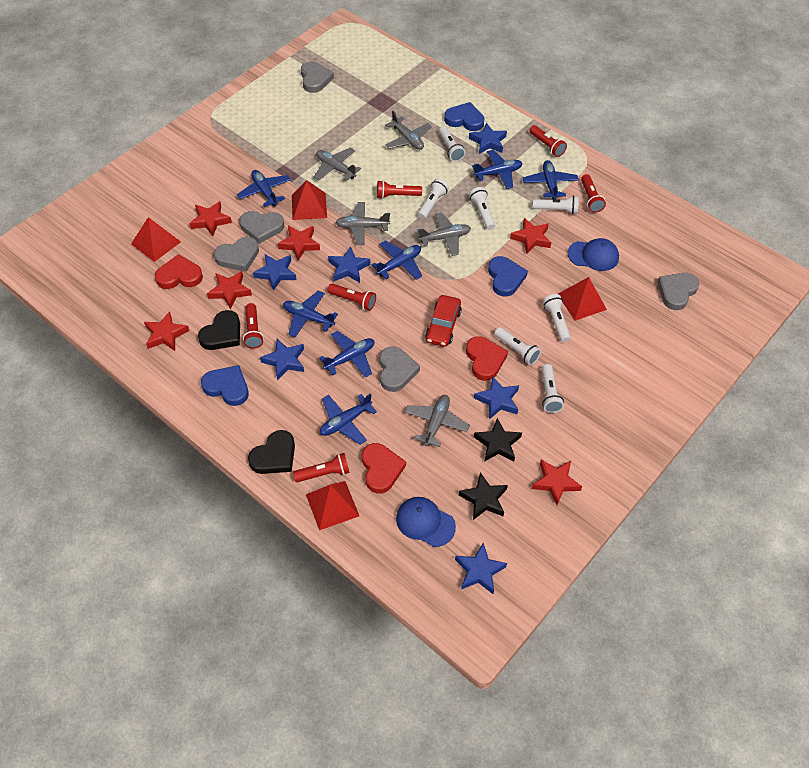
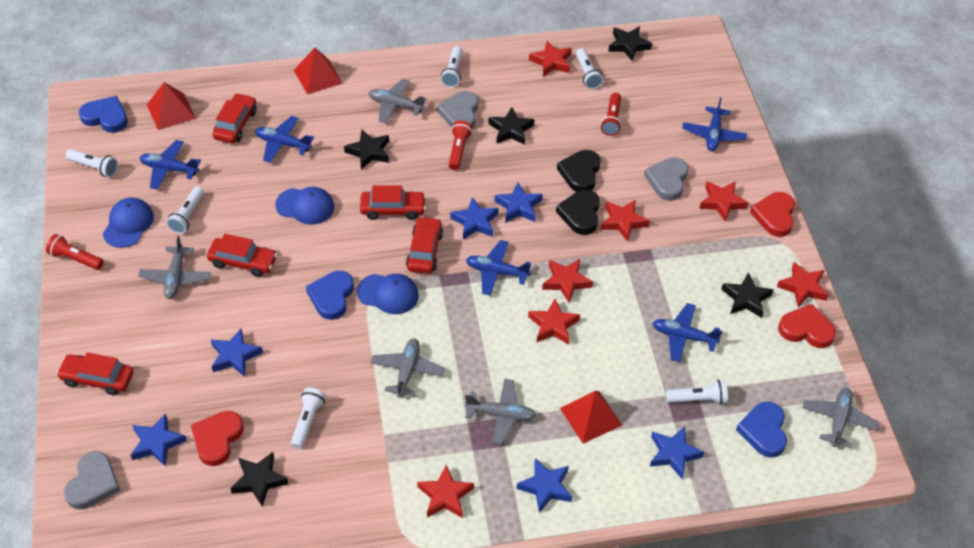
black star: 2 -> 5
blue cap: 2 -> 3
blue plane: 7 -> 5
grey heart: 5 -> 3
red car: 1 -> 5
red flashlight: 6 -> 3
red pyramid: 4 -> 3
red star: 6 -> 7
white flashlight: 7 -> 6

